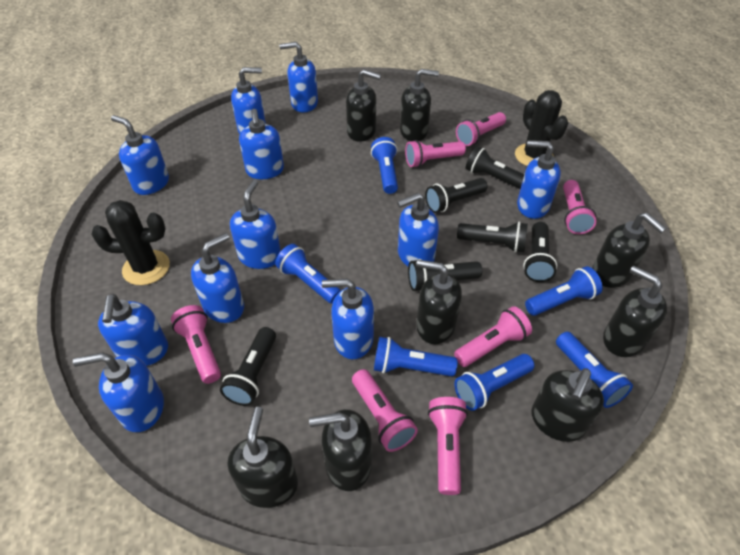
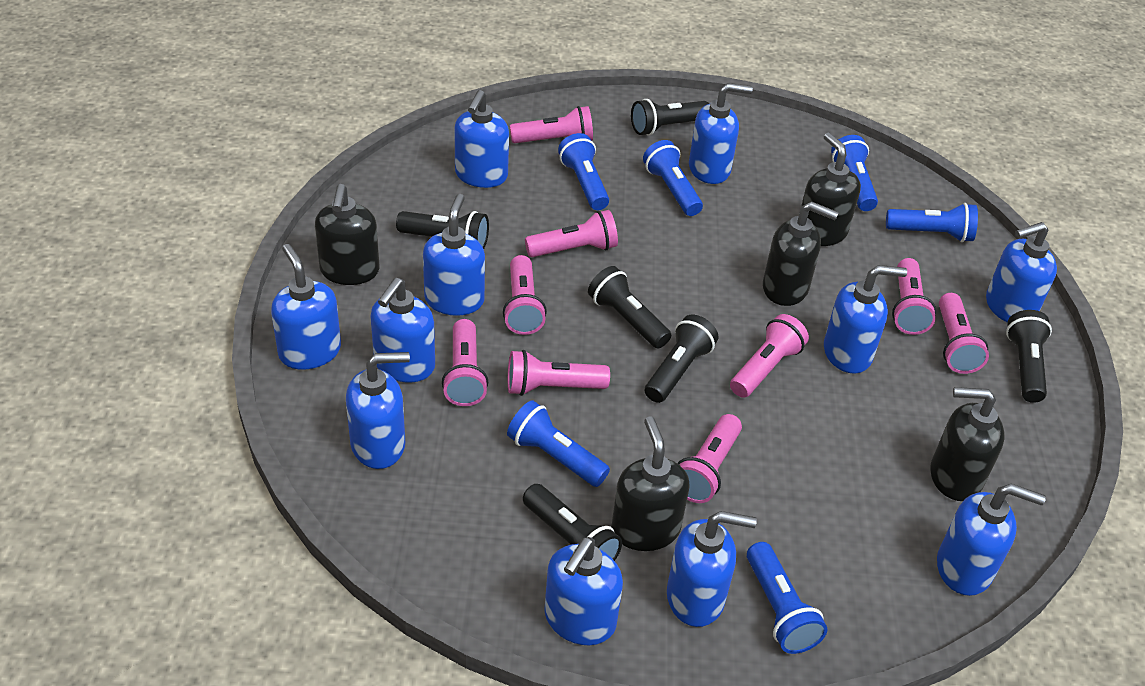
black cactus: 2 -> 0
black soap dispenser: 8 -> 5
pink flashlight: 7 -> 9

